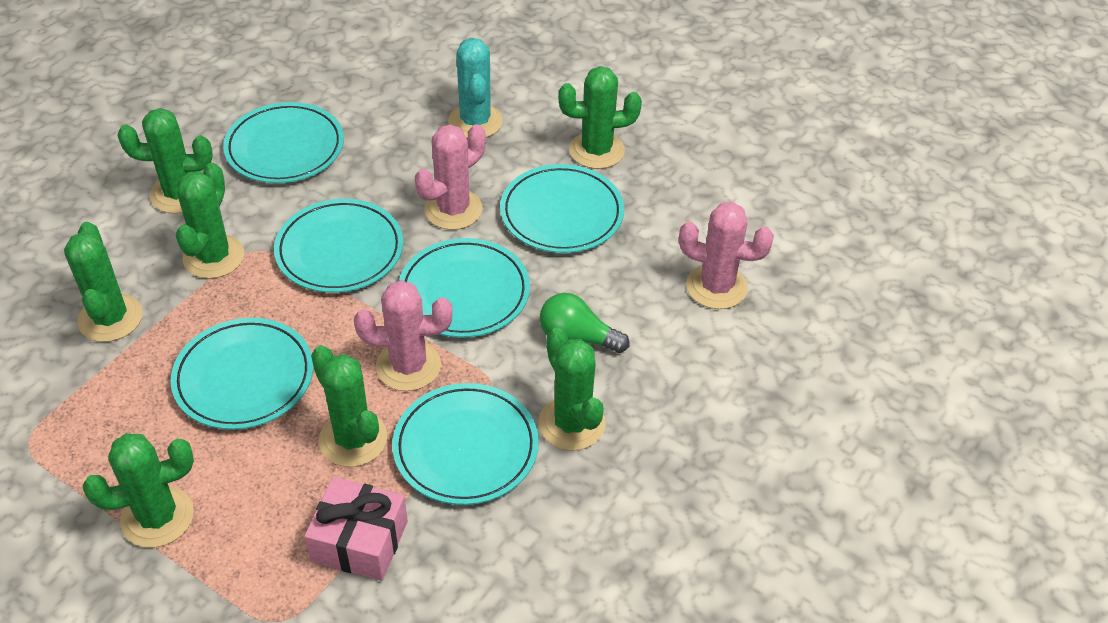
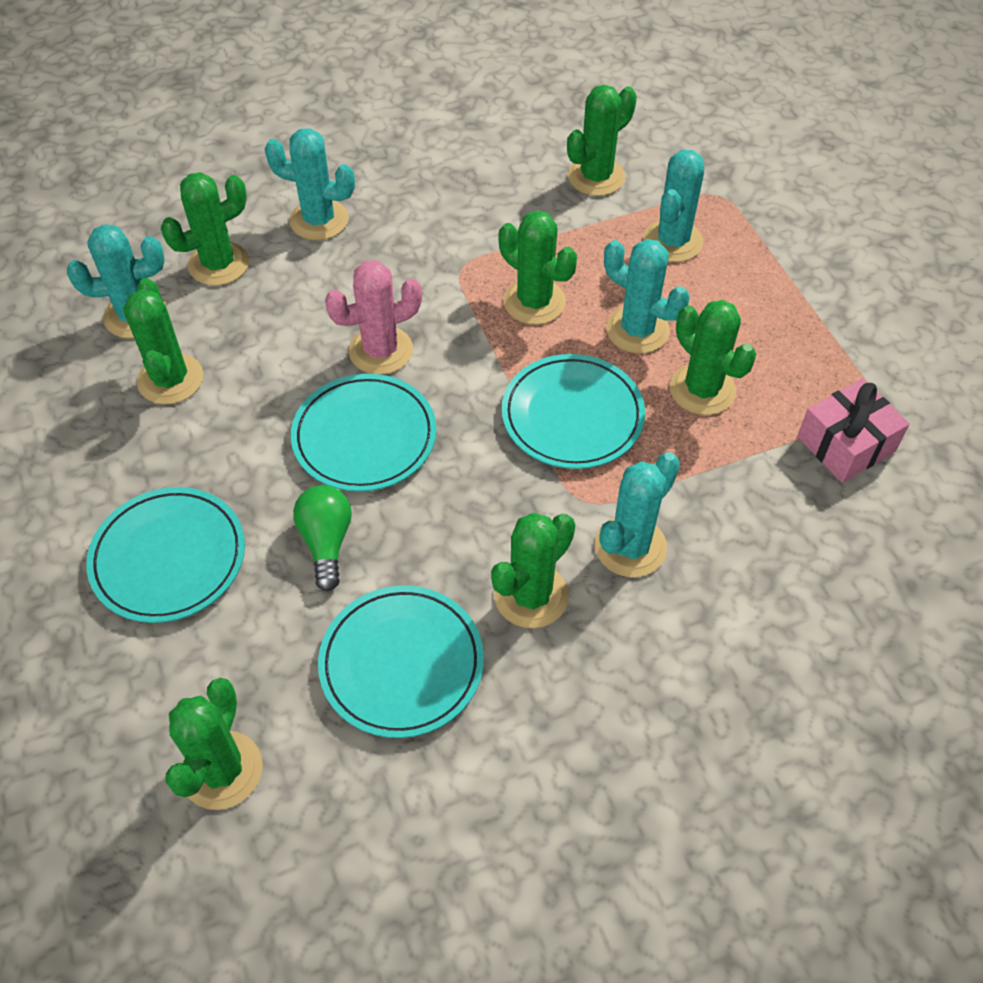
pink cactus: 3 -> 1
turquoise cactus: 1 -> 5
turquoise plate: 6 -> 4

